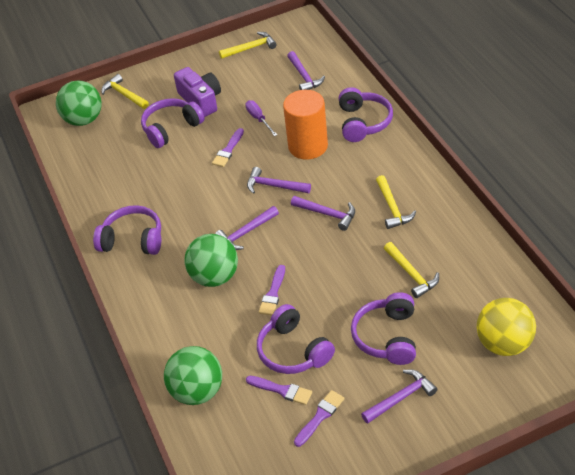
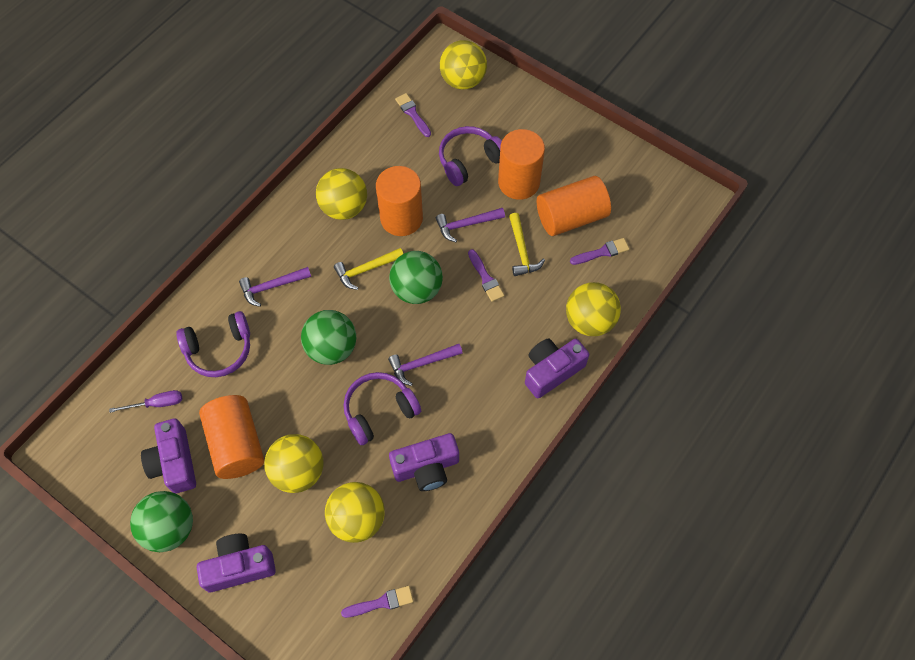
orange cylinder: 1 -> 4
purple camera: 1 -> 4
purple hammer: 5 -> 3
purple headphones: 5 -> 3
yellow ball: 1 -> 5
yellow hammer: 4 -> 2

